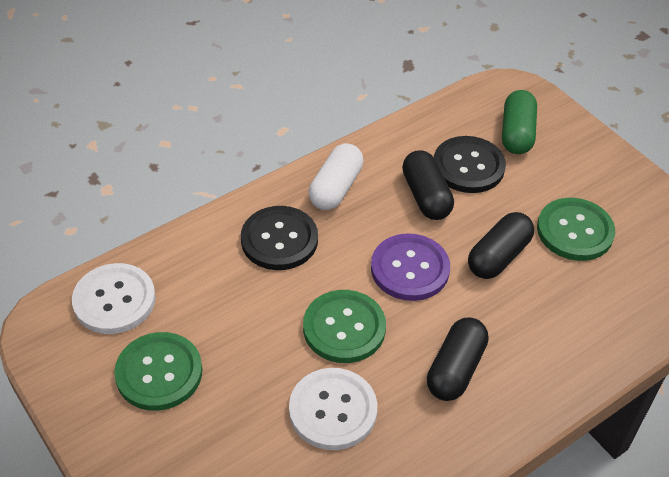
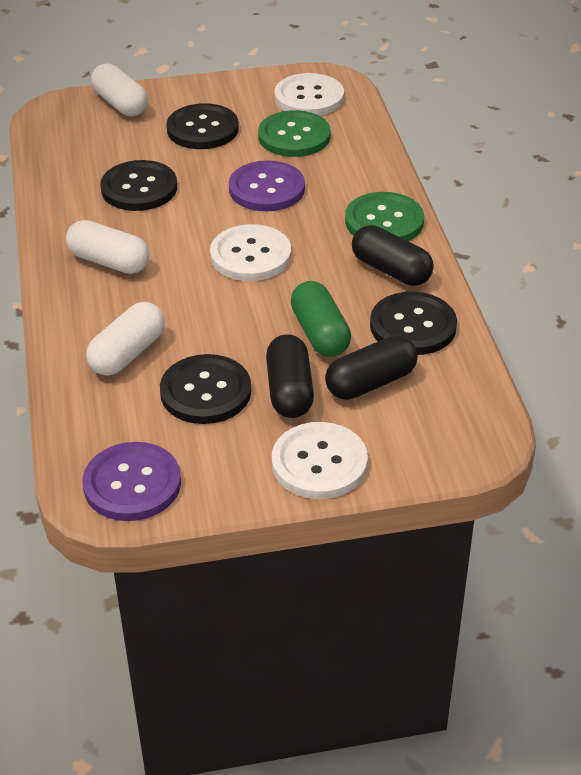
black button: 2 -> 4
green button: 3 -> 2
purple button: 1 -> 2
white button: 2 -> 3
white capsule: 1 -> 3

